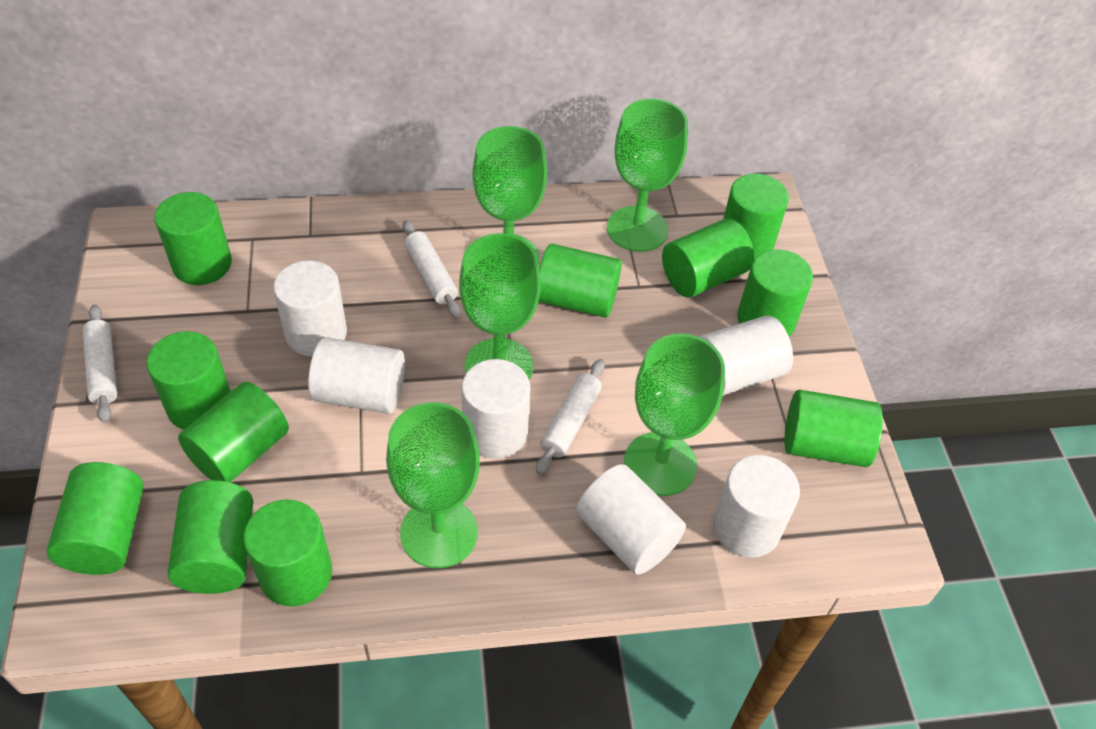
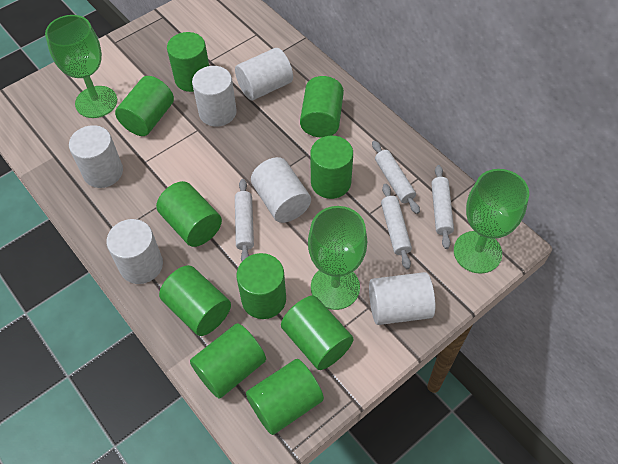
green cylinder: 11 -> 10
green goblet: 5 -> 3
white rolling pin: 3 -> 4

